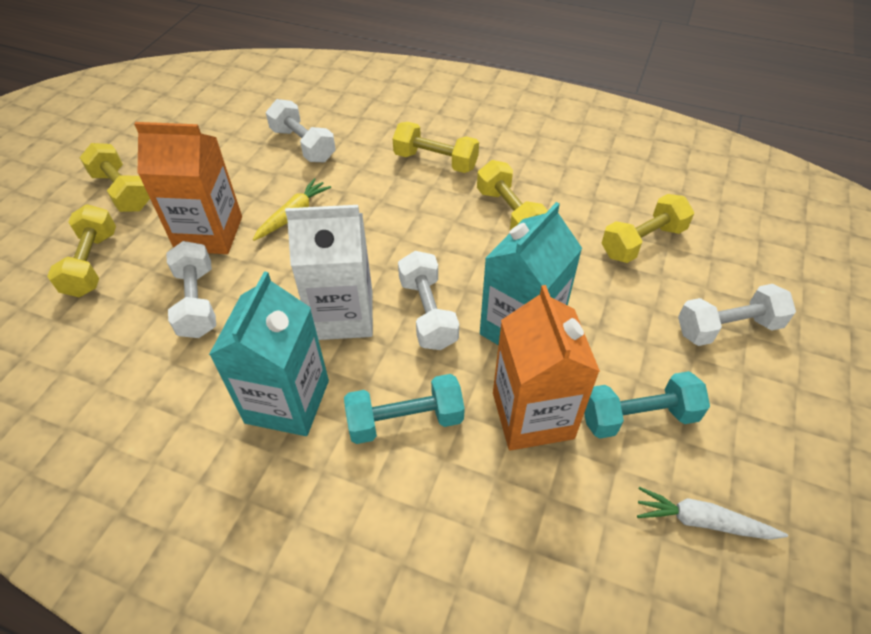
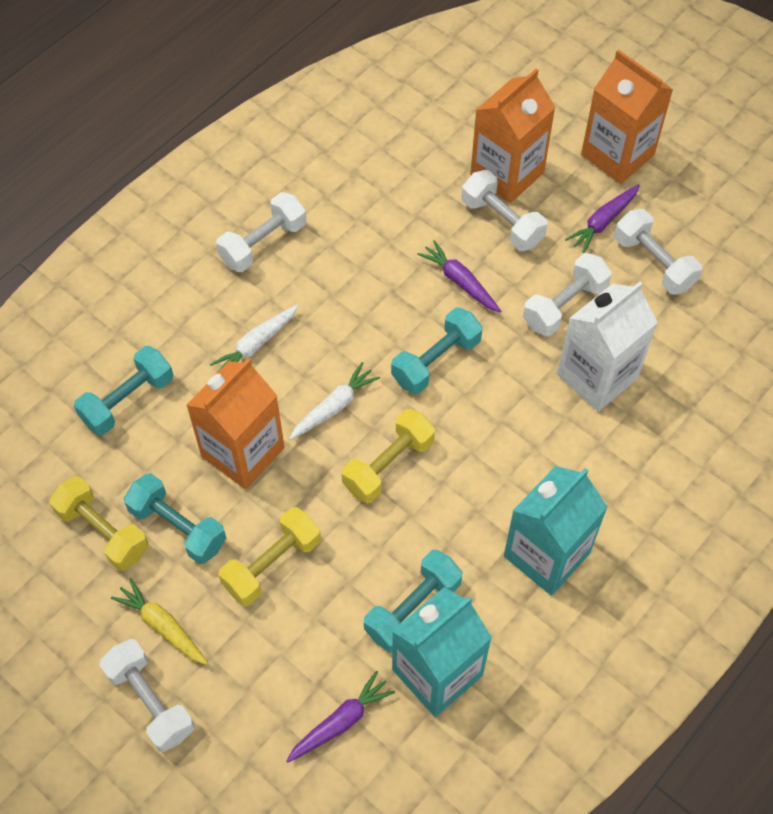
orange carton: 2 -> 3
purple carrot: 0 -> 3
turquoise dumbbell: 2 -> 4
white carrot: 1 -> 2
white dumbbell: 4 -> 5
yellow dumbbell: 5 -> 3

